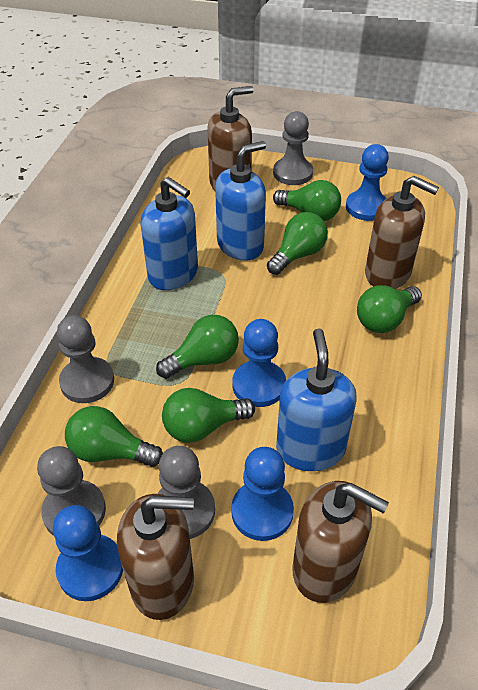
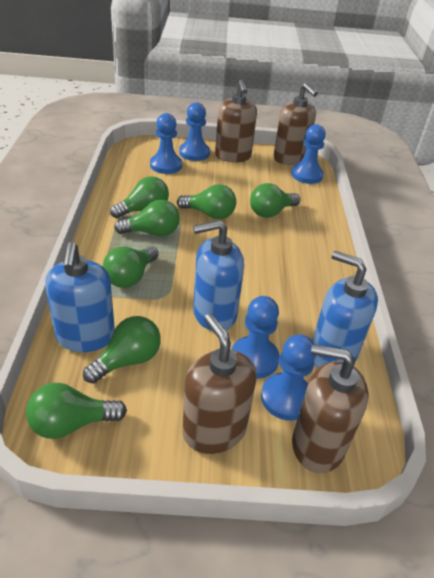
blue pawn: 4 -> 5
green light bulb: 6 -> 7
grey pawn: 4 -> 0

